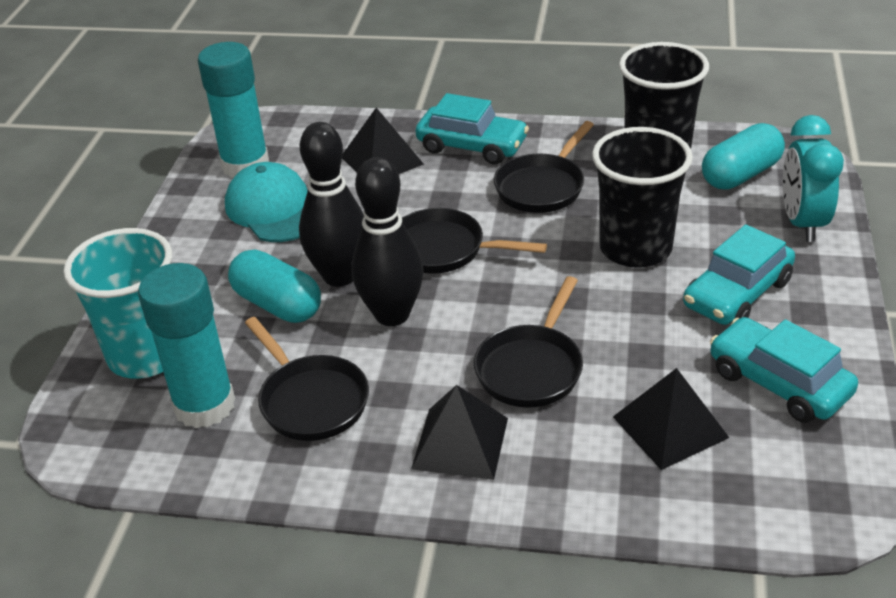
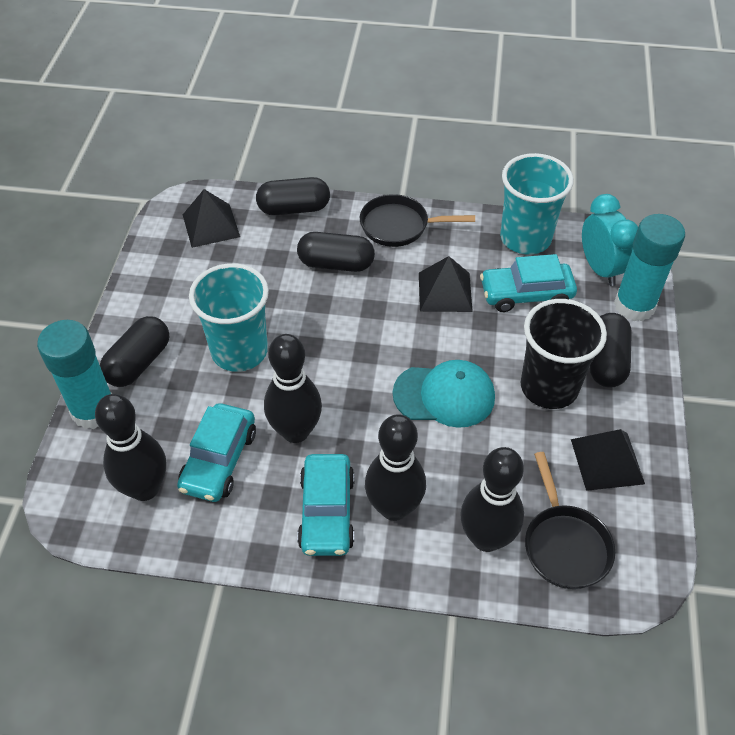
black bowling pin: 2 -> 4
black capsule: 0 -> 4
black cup: 2 -> 1
black pan: 4 -> 2
turquoise capsule: 2 -> 0
turquoise cup: 1 -> 2

